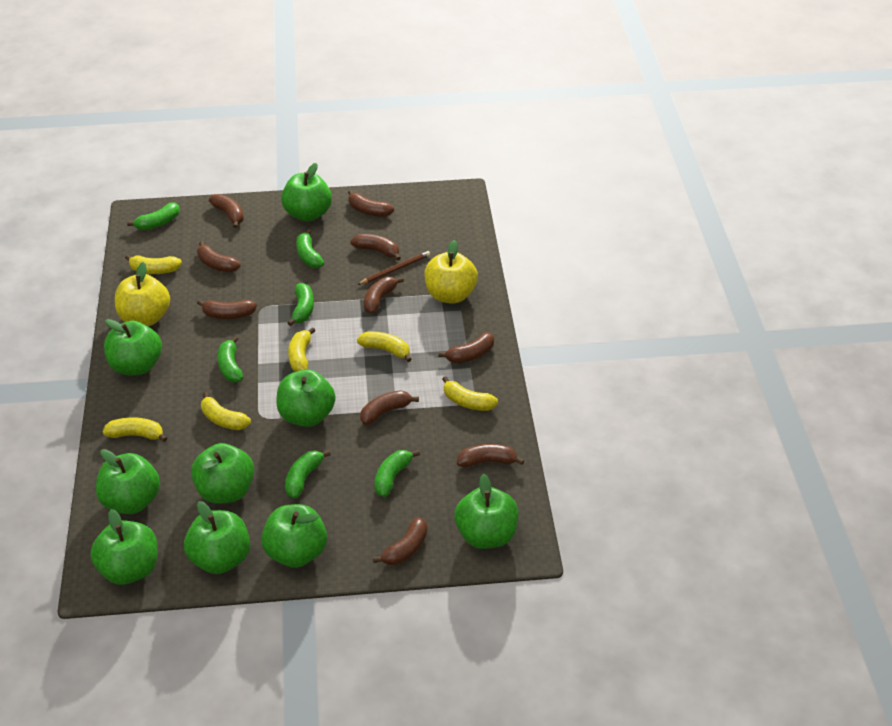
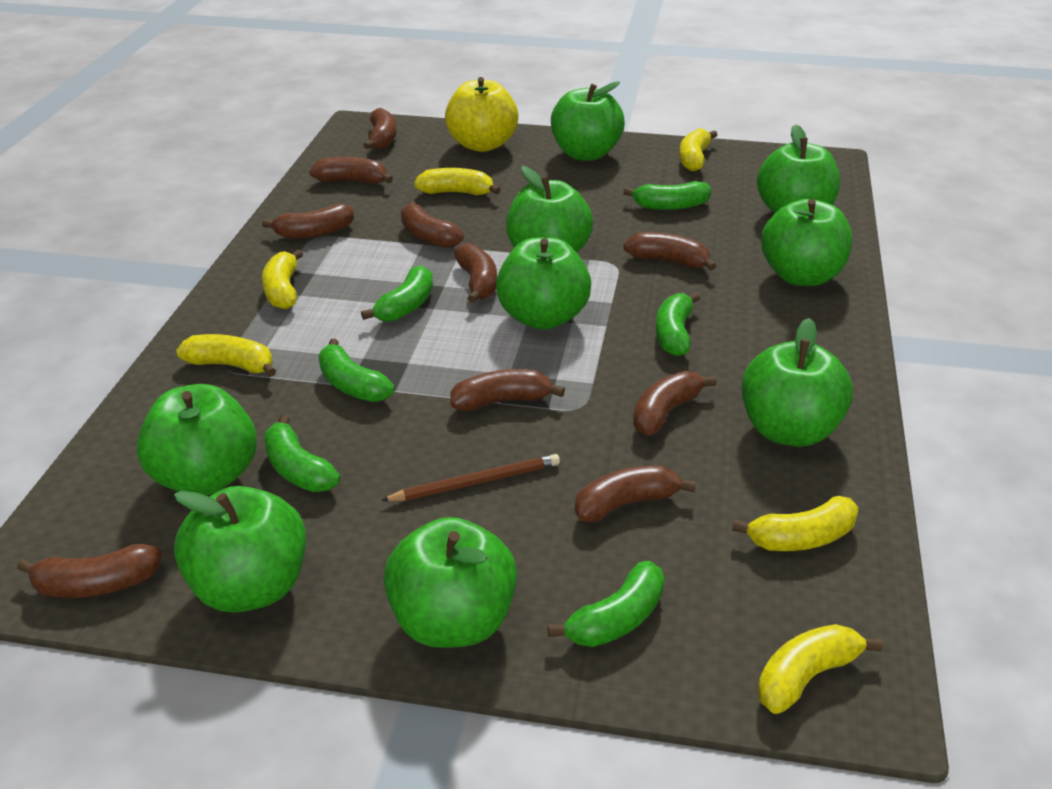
yellow apple: 2 -> 1

